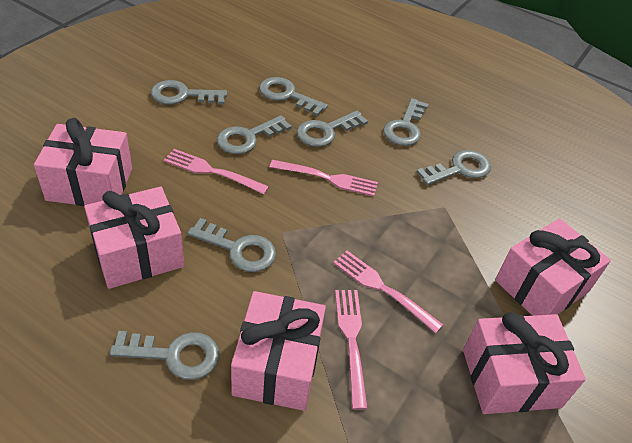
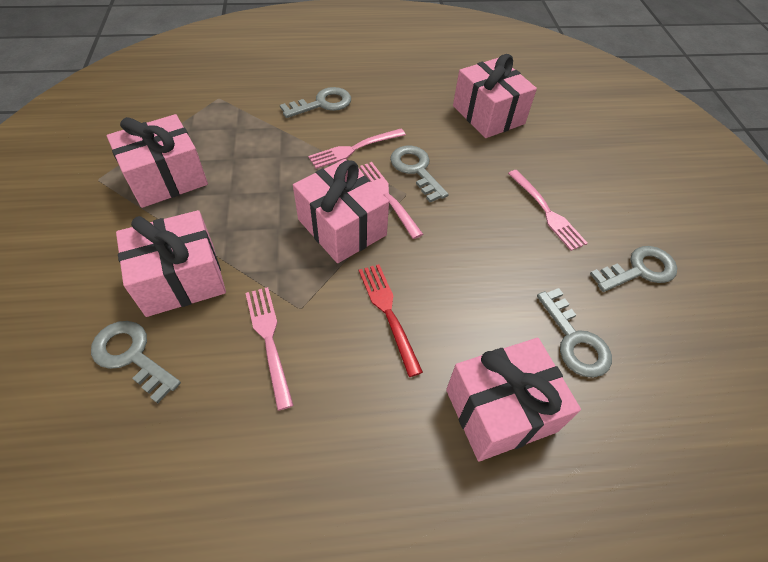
grey key: 8 -> 5
red fork: 0 -> 1

